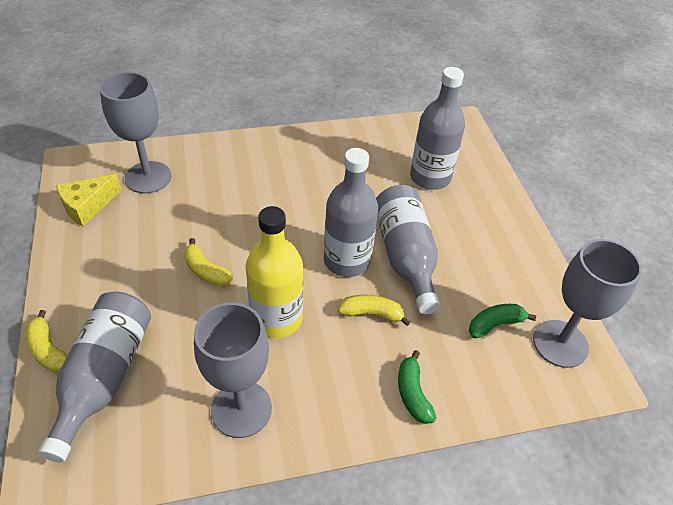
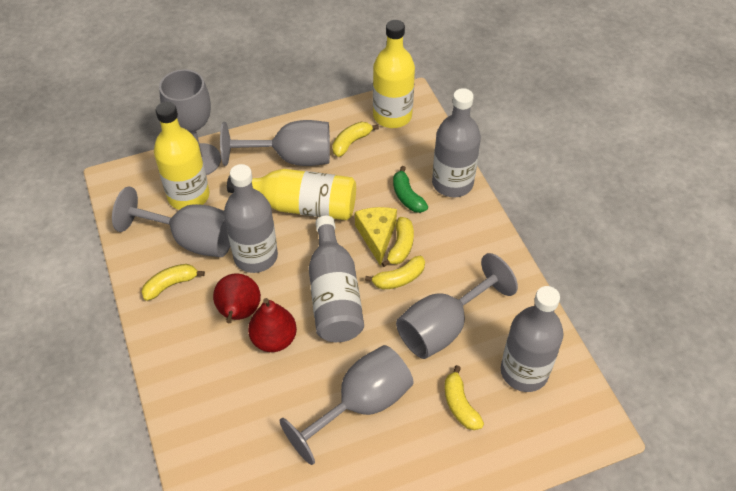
green banana: 2 -> 1
grey goblet: 3 -> 5
red pear: 0 -> 2
yellow banana: 3 -> 5
yellow bottle: 1 -> 3

